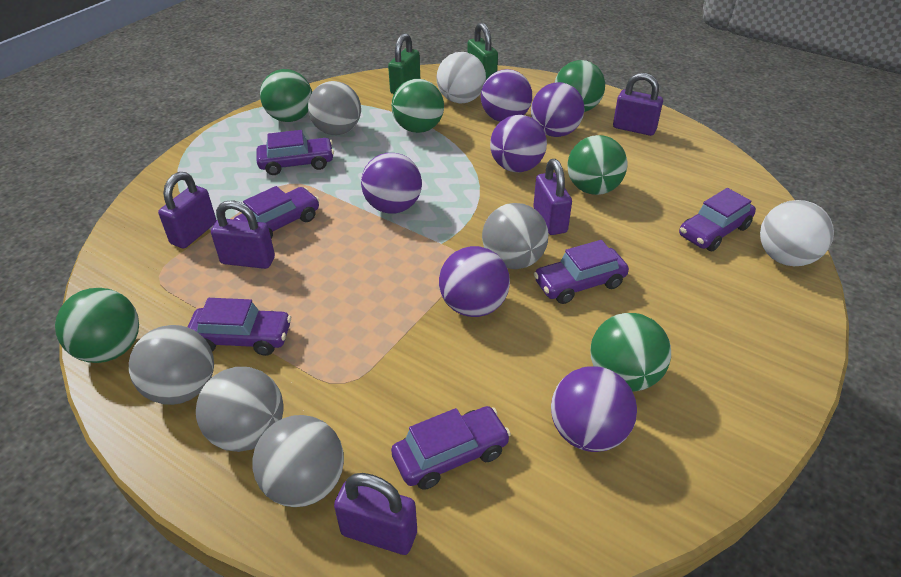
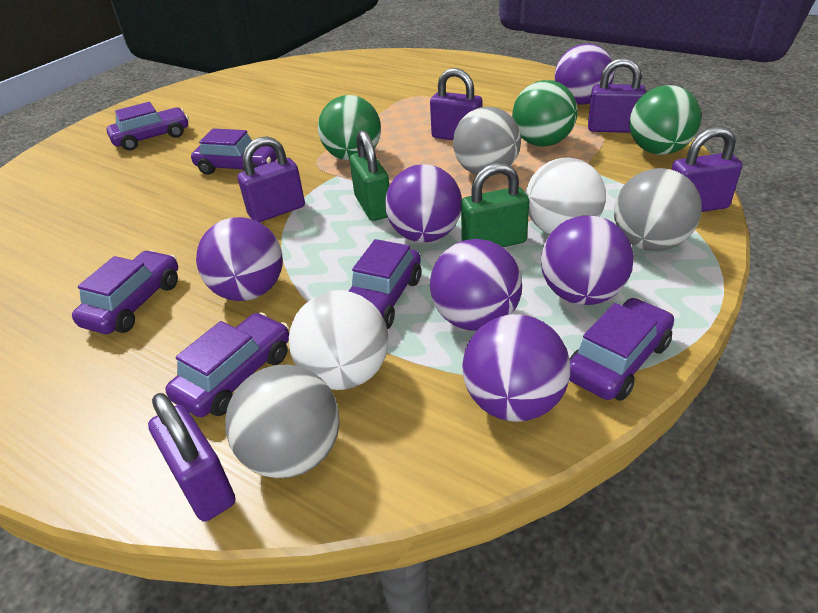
green ball: 6 -> 3
grey ball: 5 -> 3

